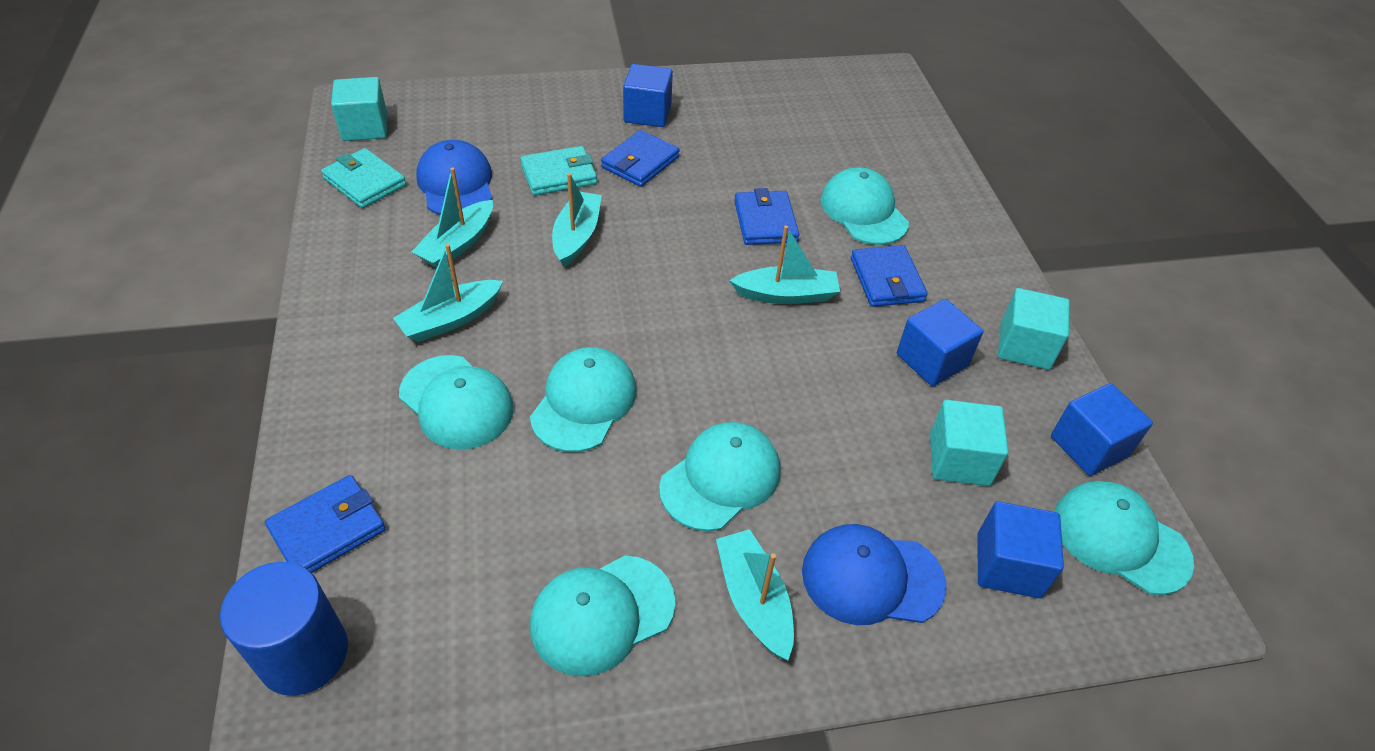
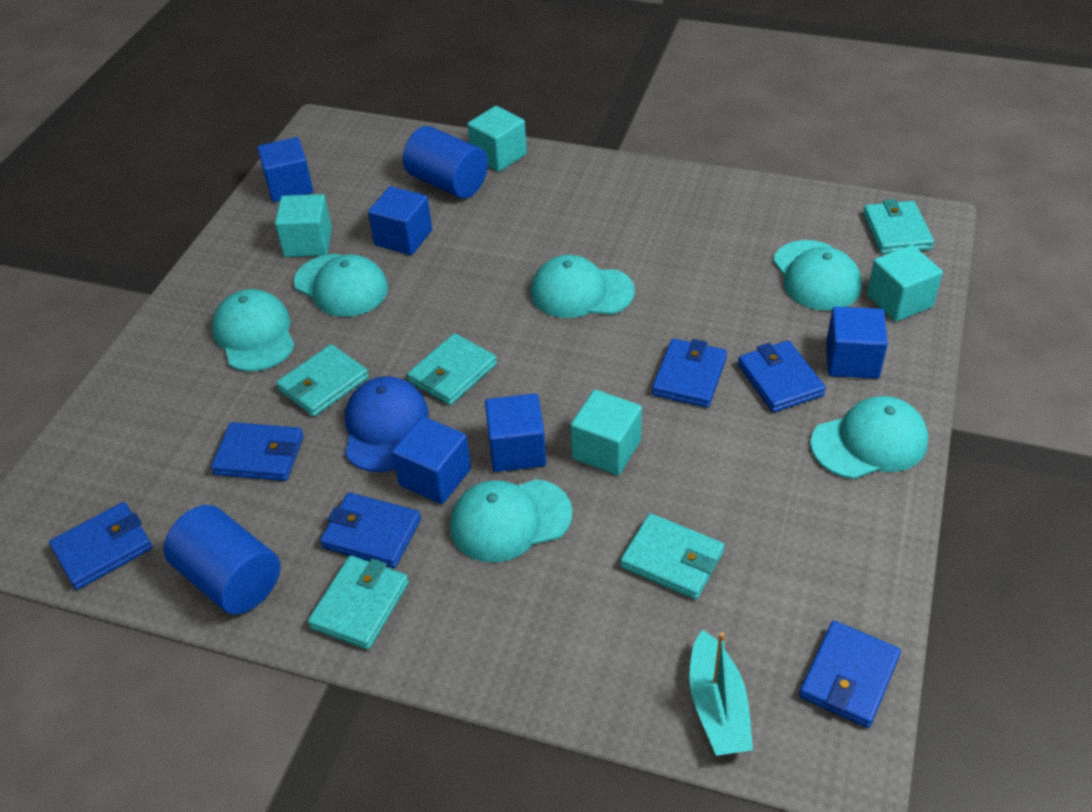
blue cap: 2 -> 1
blue cube: 4 -> 5
blue cylinder: 1 -> 2
blue wallet: 4 -> 6
turquoise boat: 5 -> 1
turquoise cube: 3 -> 4
turquoise wallet: 2 -> 5

